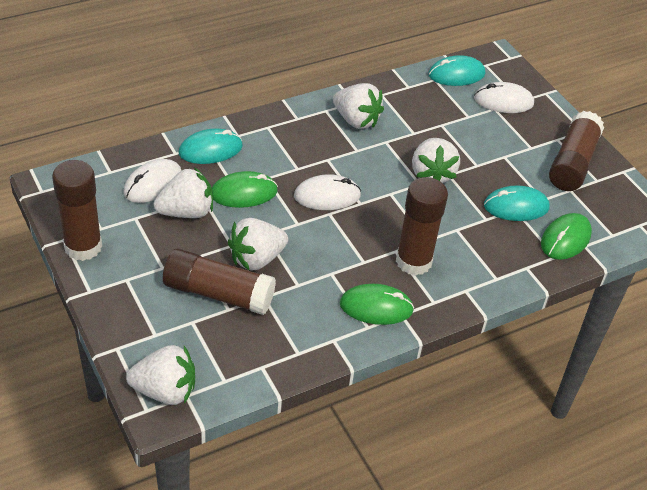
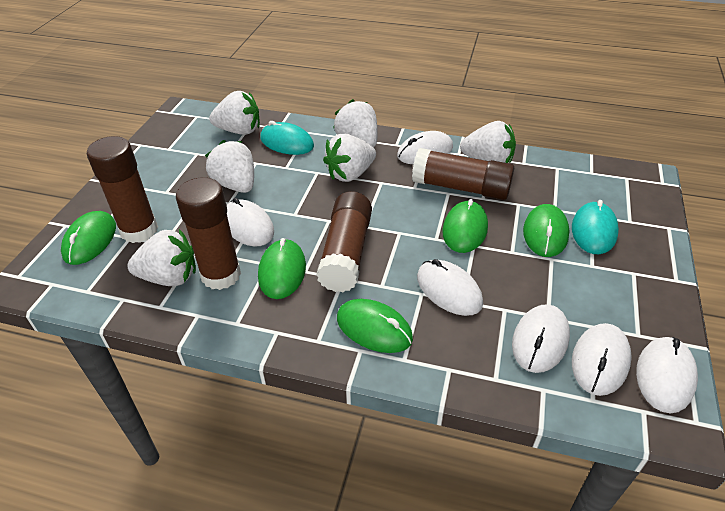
green mouse: 3 -> 5
turquoise mouse: 3 -> 2
white mouse: 3 -> 6
white strawberry: 5 -> 6

